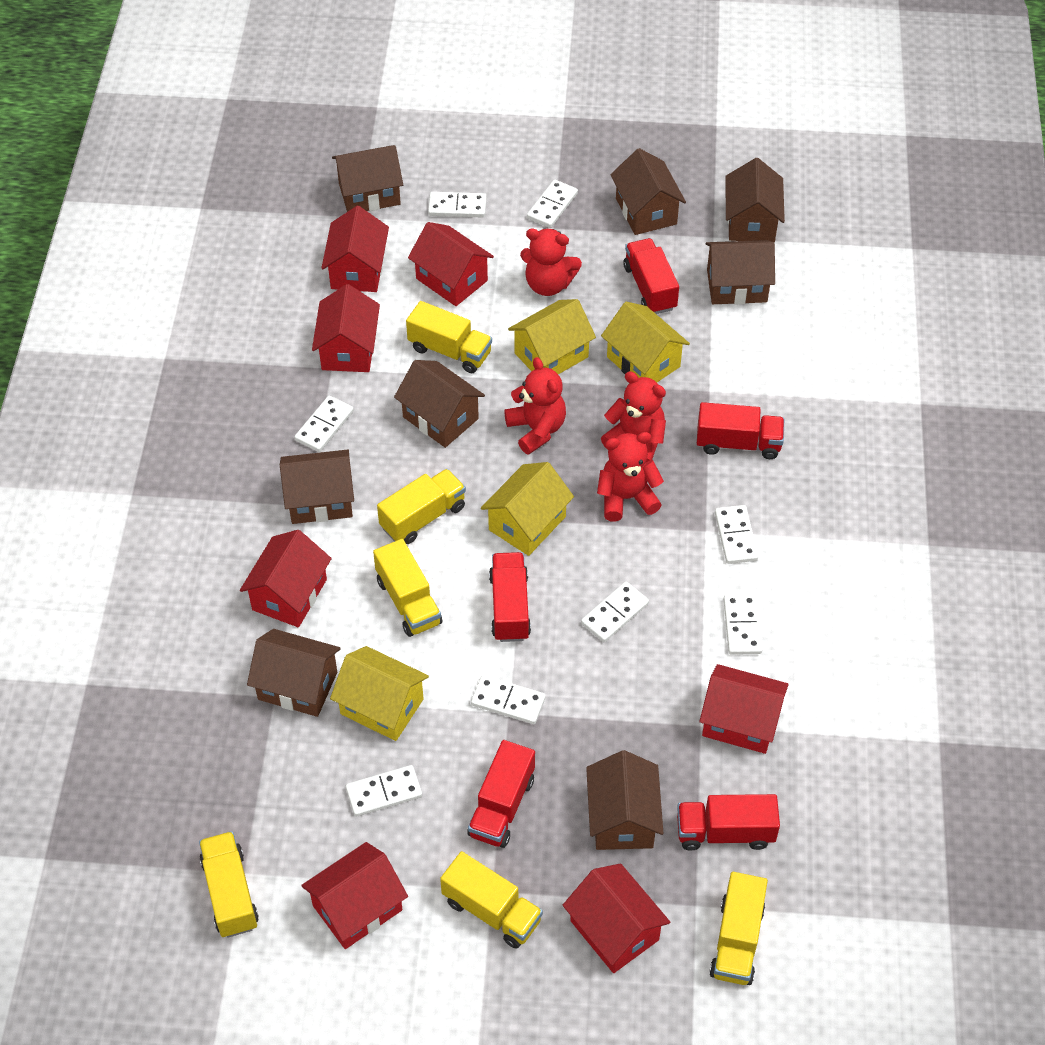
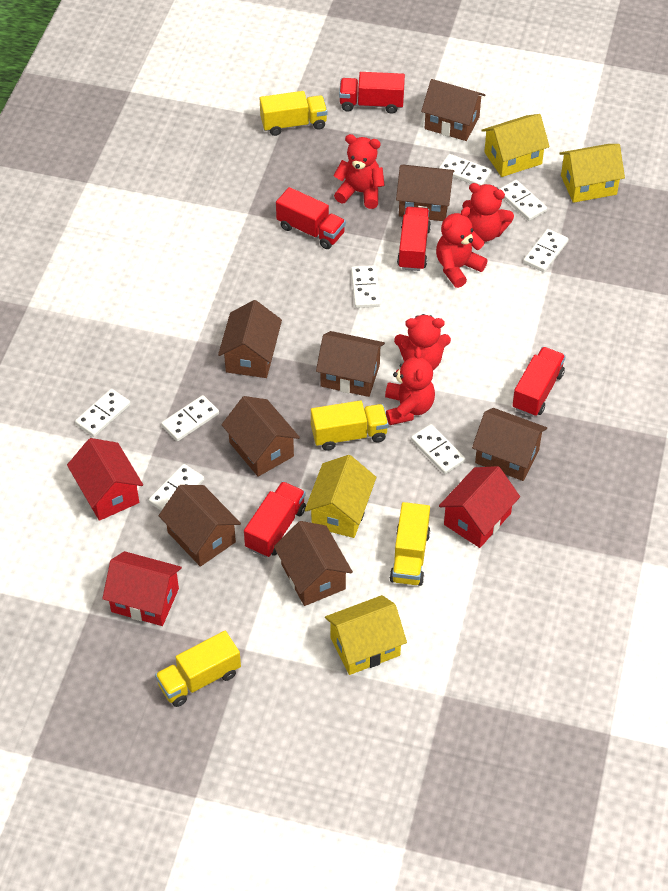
red house: 7 -> 3
red teddy bear: 4 -> 5
yellow truck: 6 -> 4

